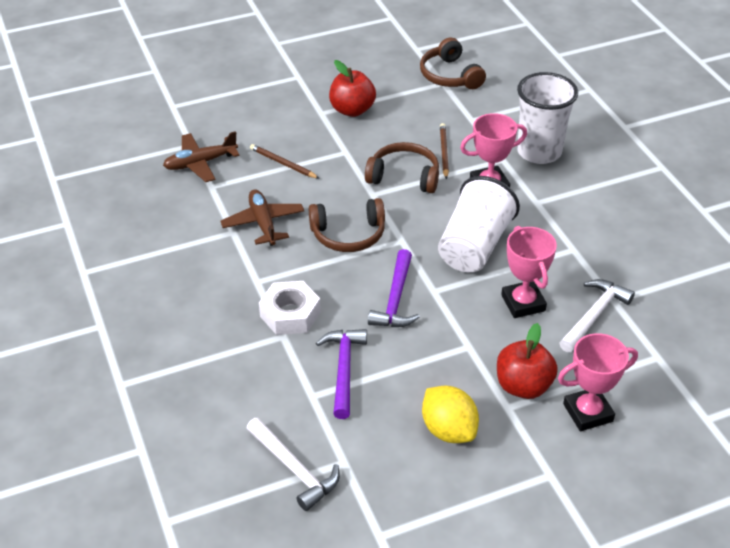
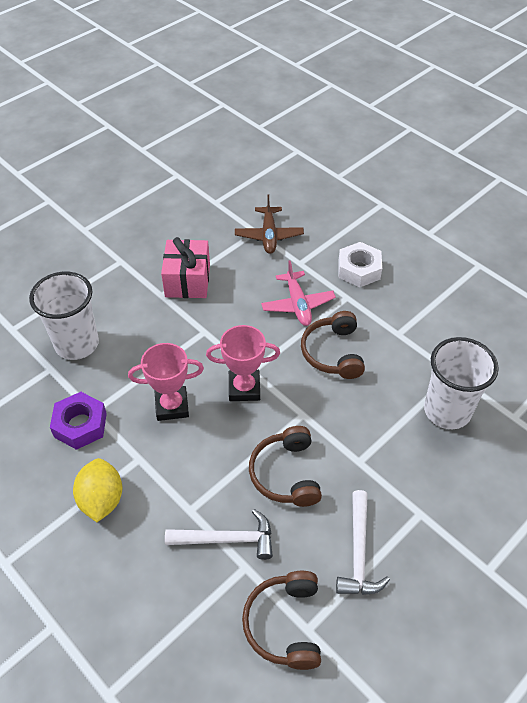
brown pencil: 2 -> 0
brown plane: 2 -> 1
pink gift: 0 -> 1
pink plane: 0 -> 1
pink trophy: 3 -> 2
purple hammer: 2 -> 0
purple nut: 0 -> 1
red apple: 2 -> 0

